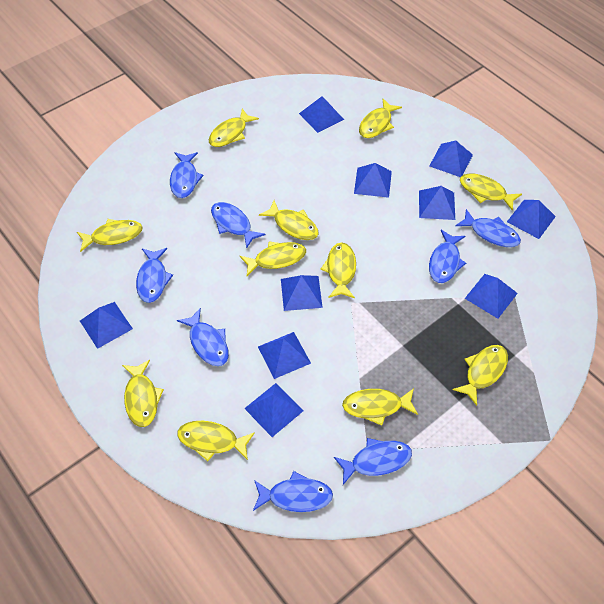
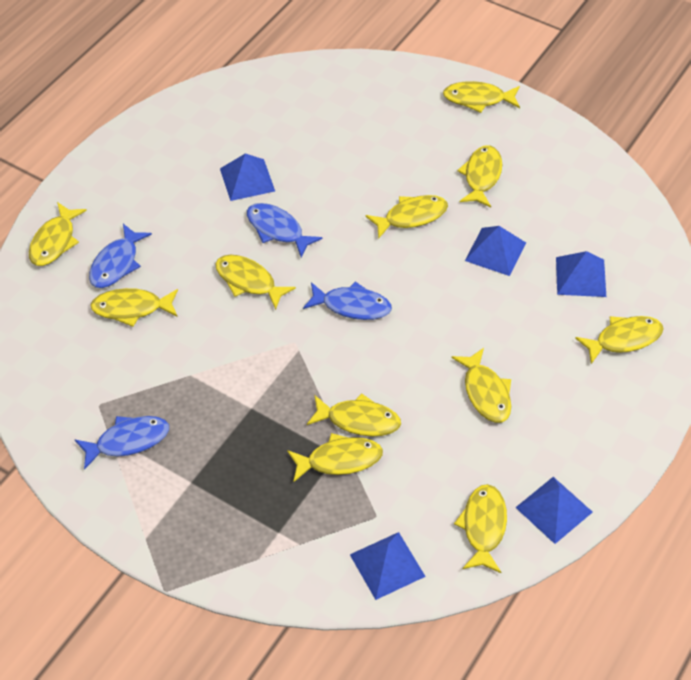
blue fish: 8 -> 4
blue pyramid: 10 -> 5

